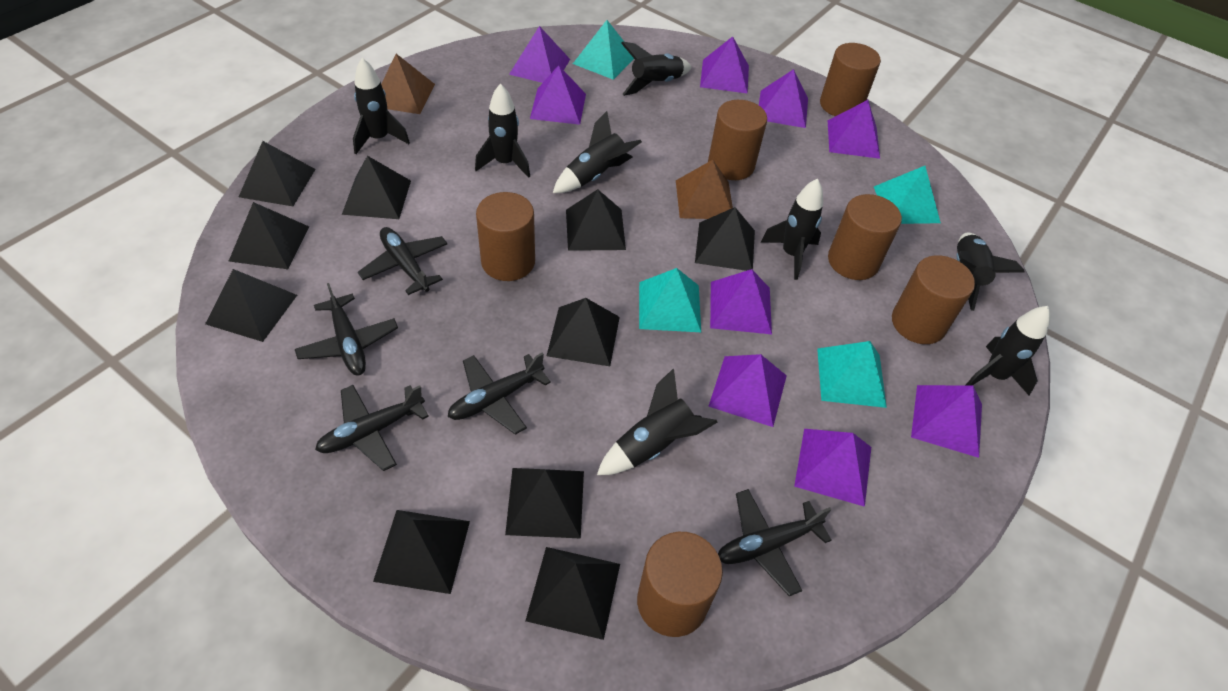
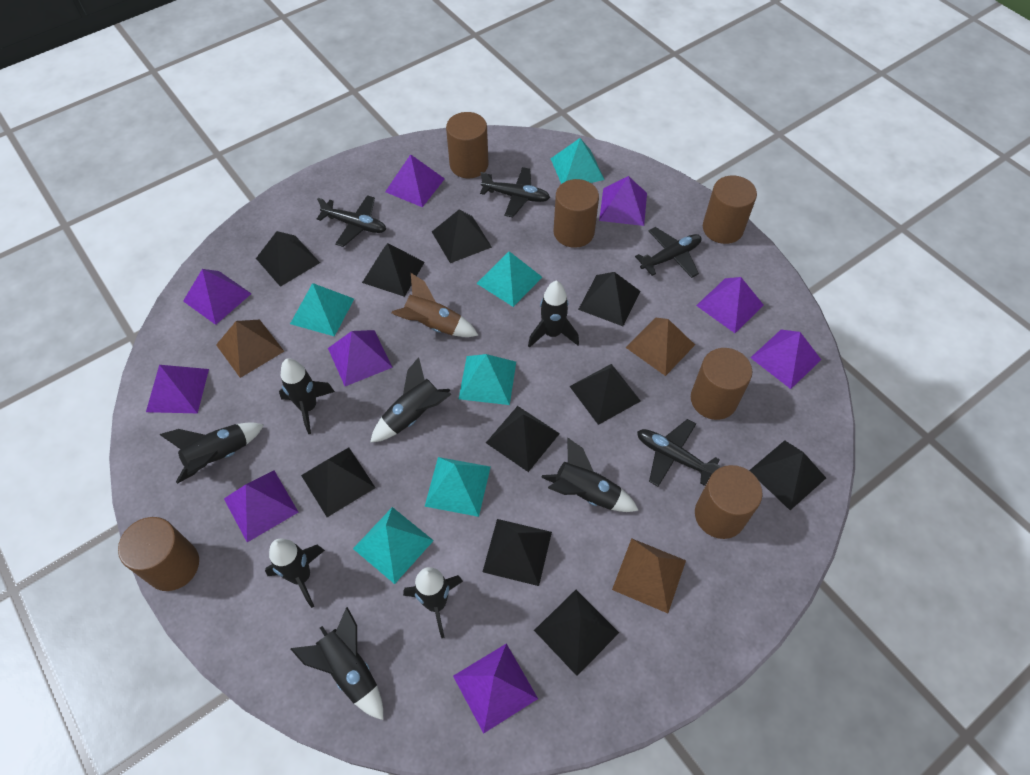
black plane: 5 -> 4
brown pyramid: 2 -> 3
brown rocket: 0 -> 1
turquoise pyramid: 4 -> 6

